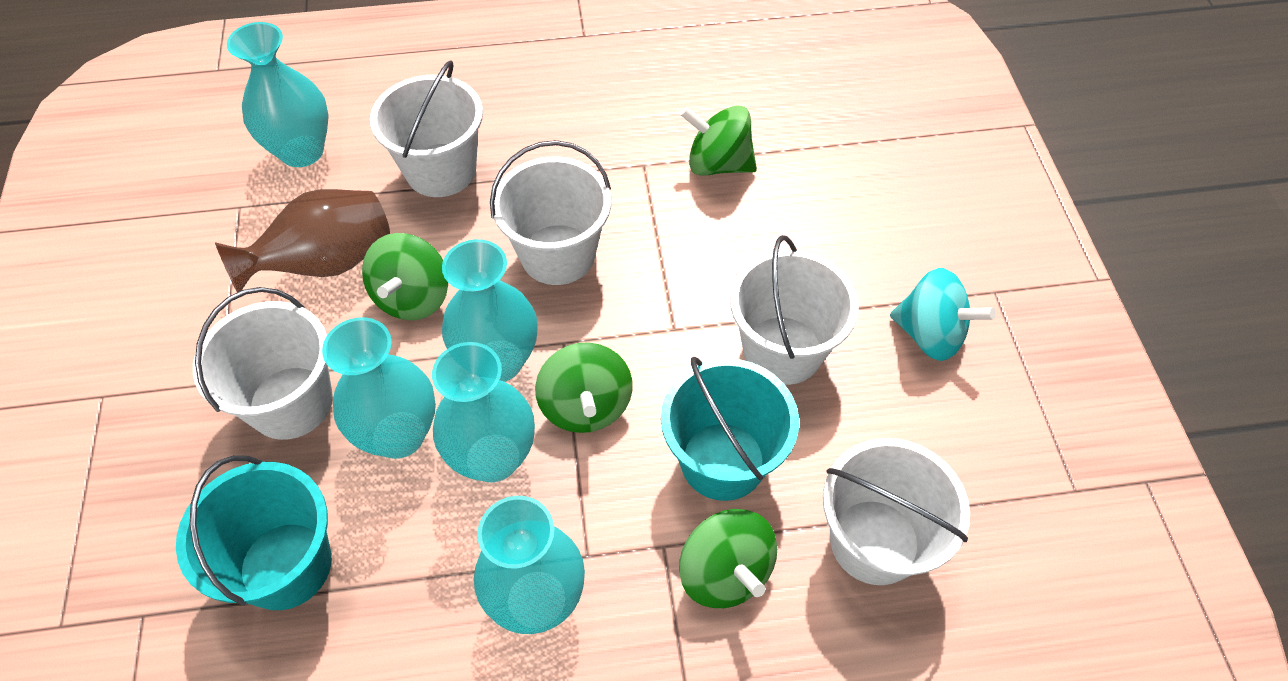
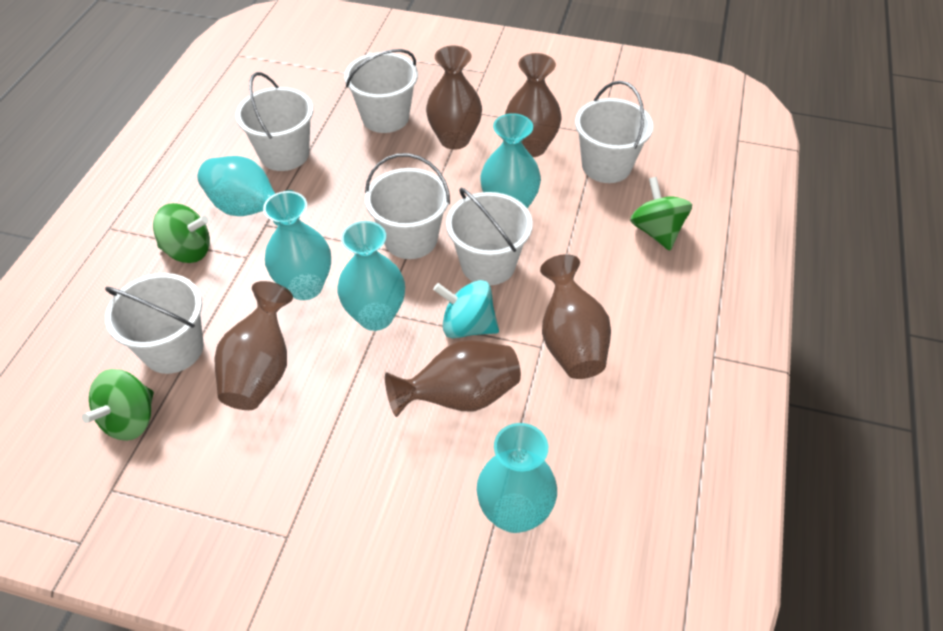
brown vase: 1 -> 5
green spinning top: 4 -> 3
turquoise bucket: 2 -> 0
white bucket: 5 -> 6

